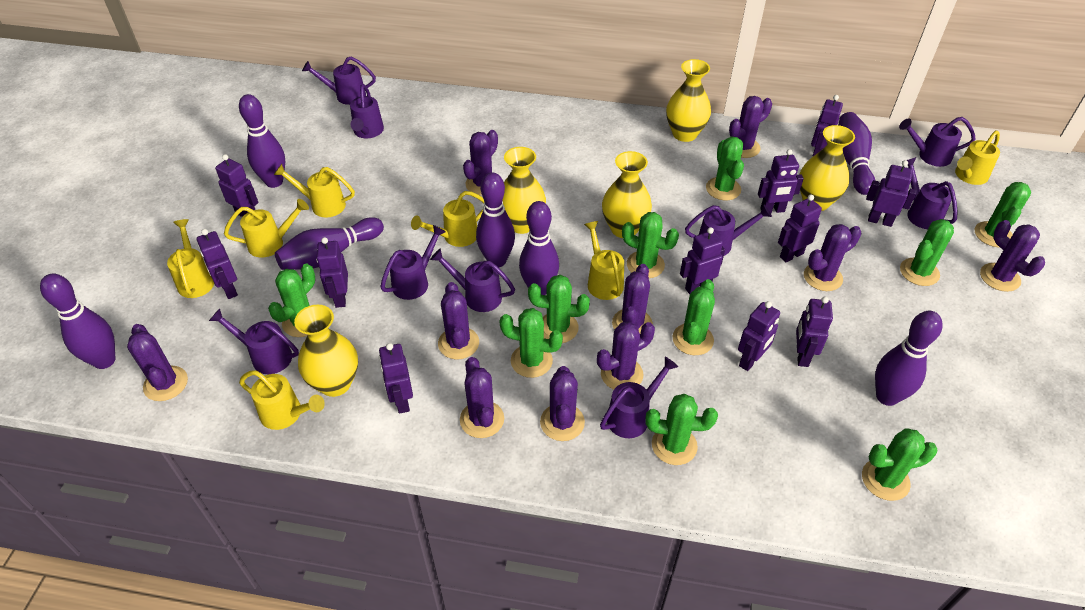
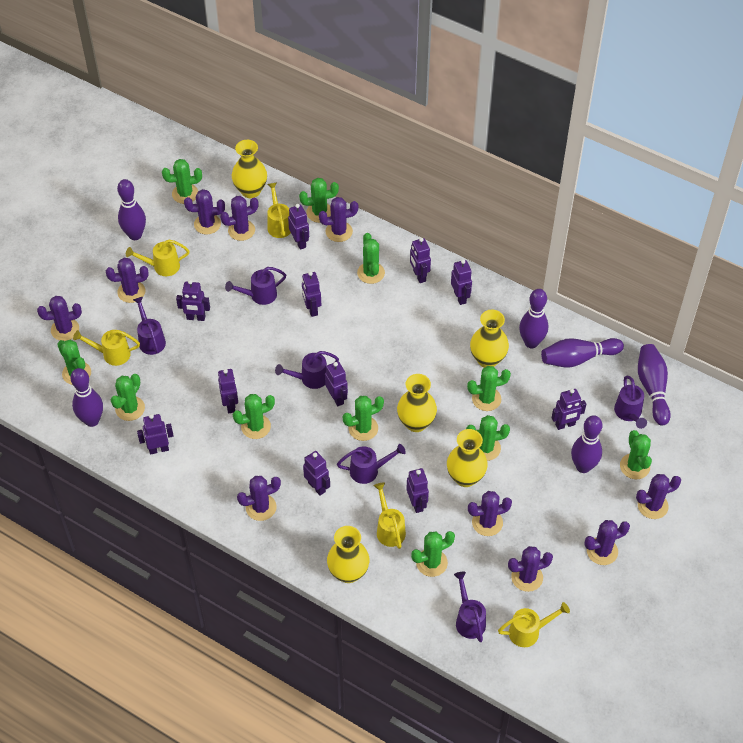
green cactus: 10 -> 11
purple bowling pin: 7 -> 6
purple watering can: 9 -> 6
yellow watering can: 7 -> 5

